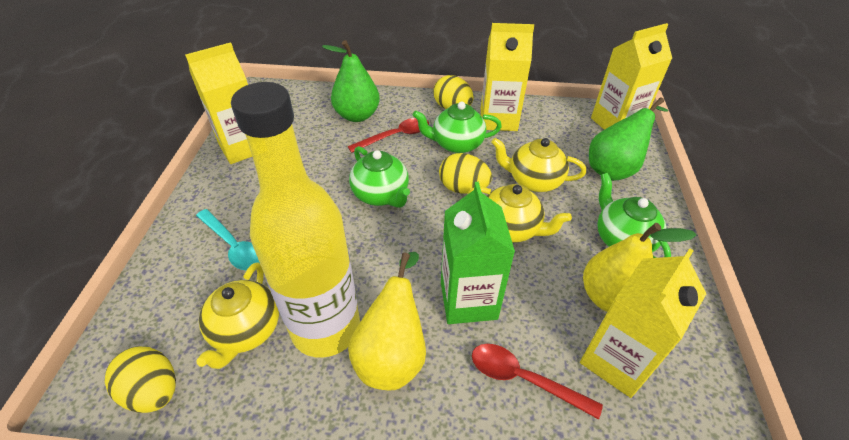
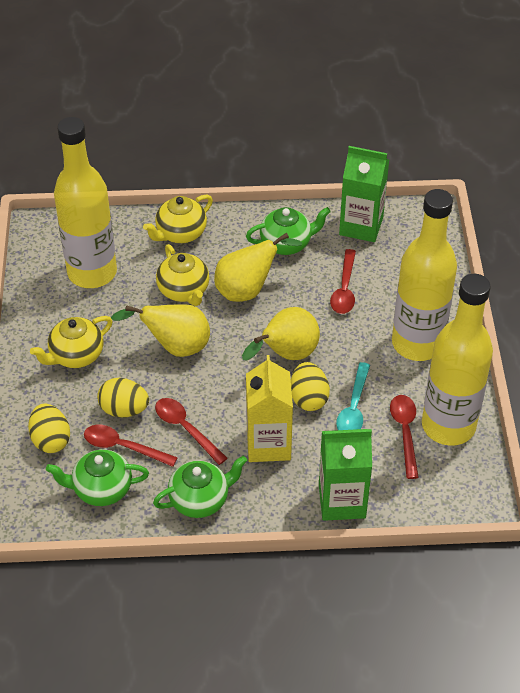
green carton: 1 -> 2
green pear: 2 -> 0
red spoon: 2 -> 4
yellow bottle: 1 -> 3
yellow carton: 4 -> 1
yellow pear: 2 -> 3

